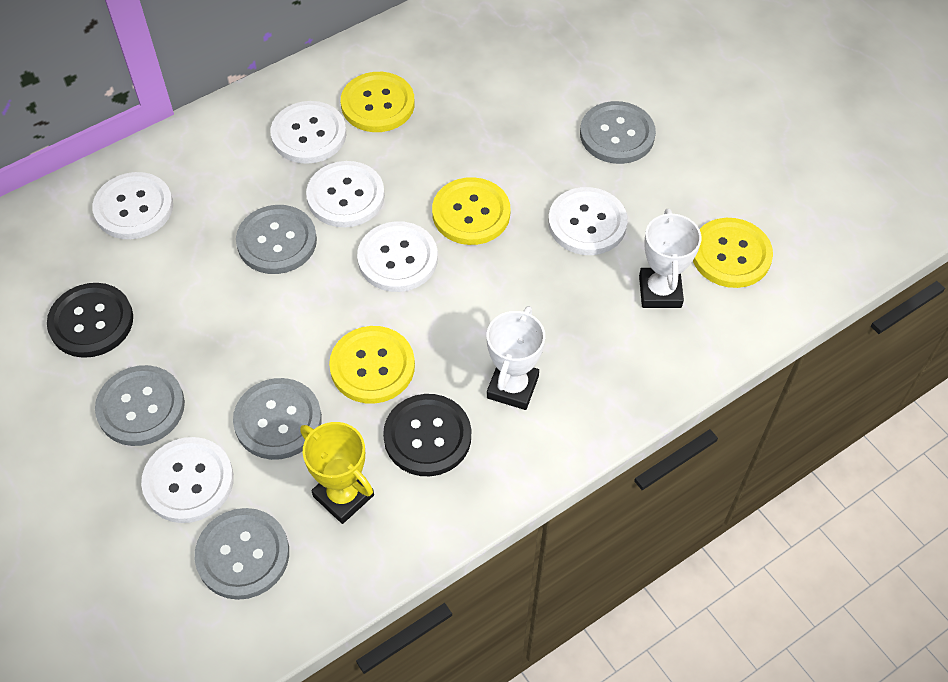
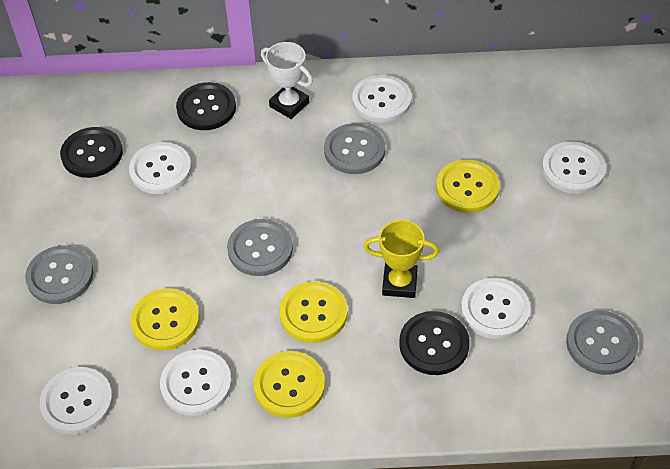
black button: 2 -> 3
grey button: 5 -> 4
white trophy: 2 -> 1

